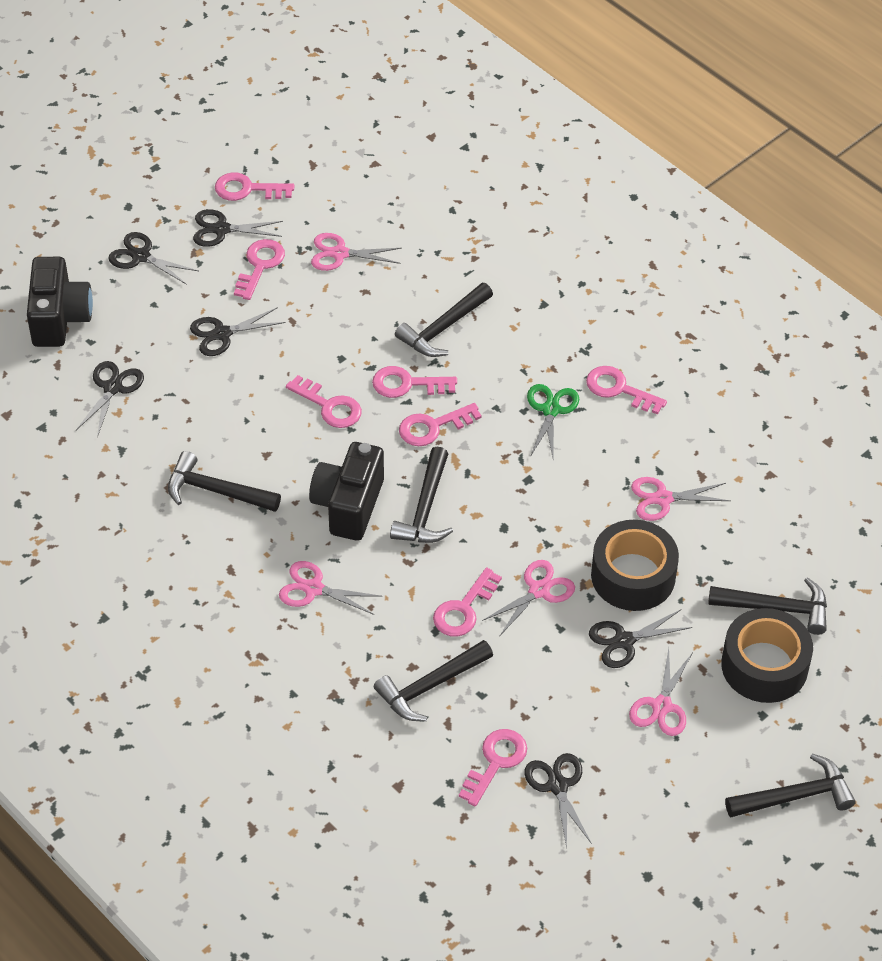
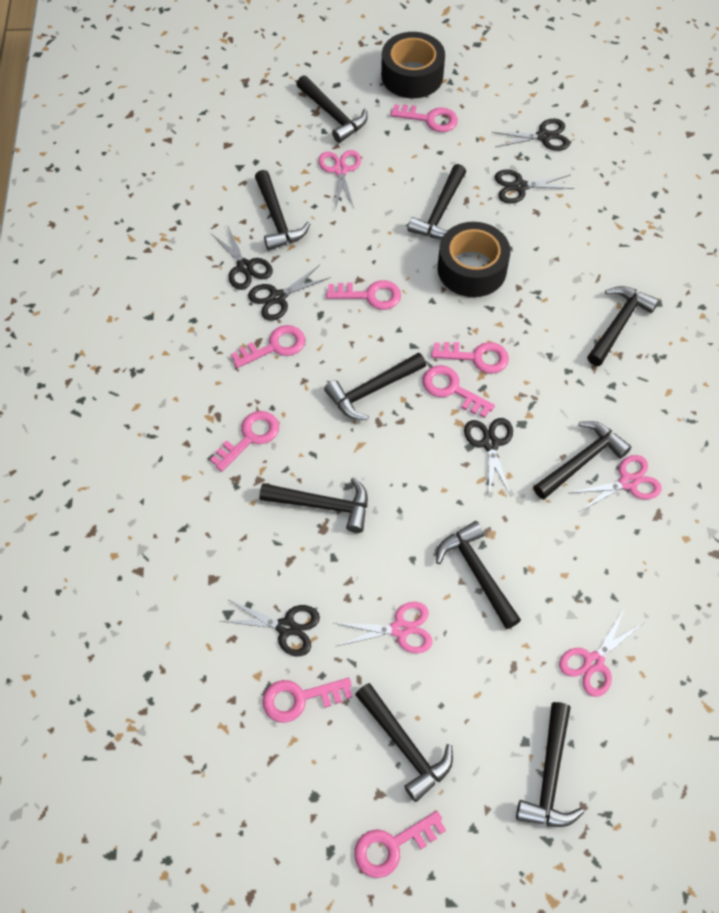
black camera: 2 -> 0
black hammer: 6 -> 10
green scissors: 1 -> 0
pink scissors: 5 -> 4

